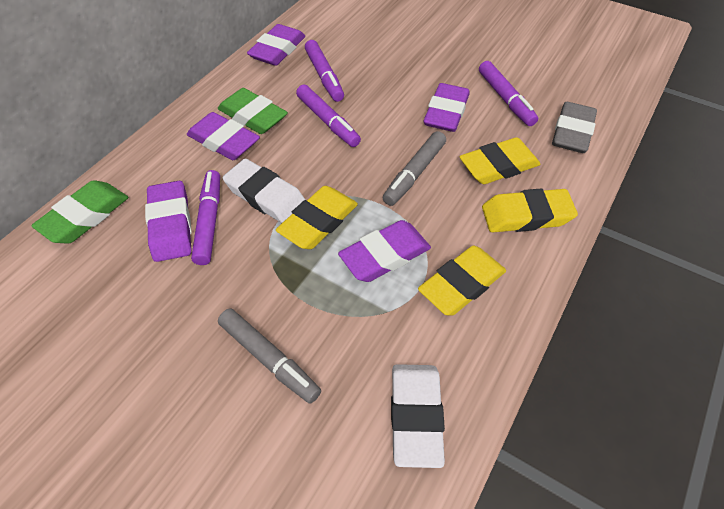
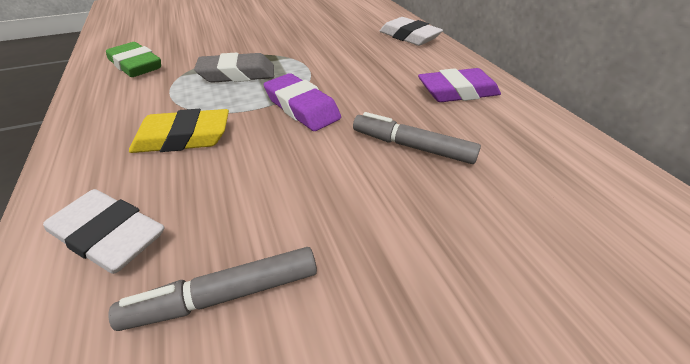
green eraser: 2 -> 1
purple eraser: 5 -> 2
purple marker: 4 -> 0
yellow eraser: 4 -> 1

